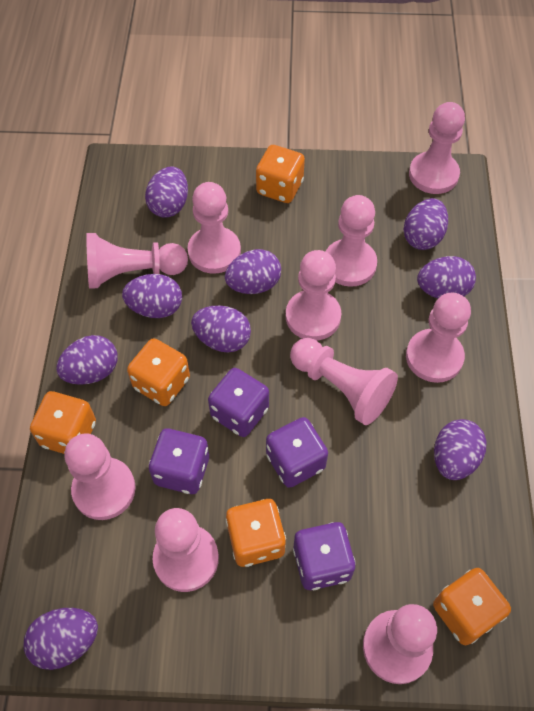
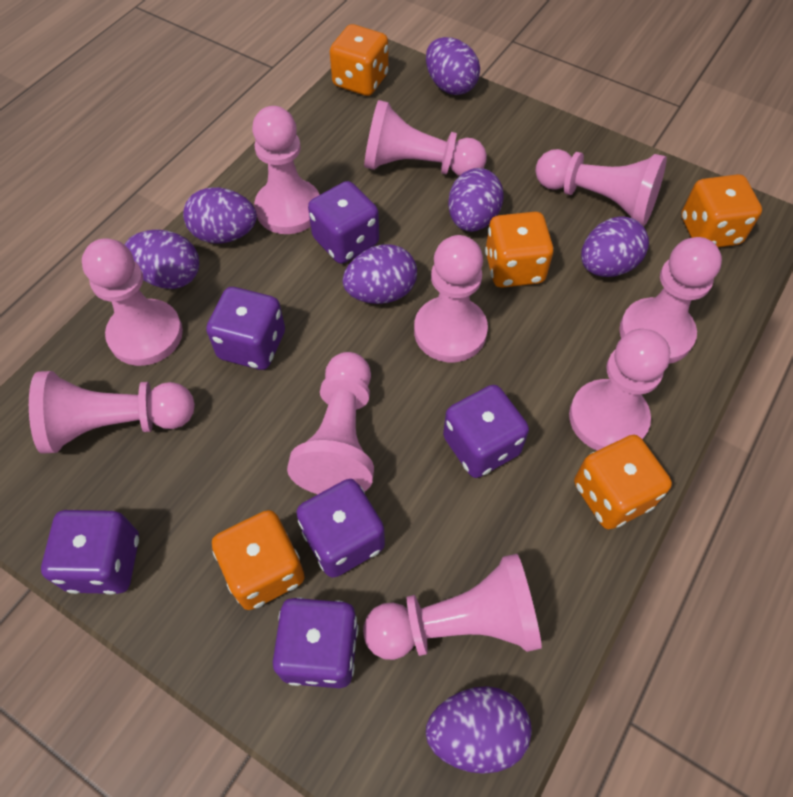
purple dice: 4 -> 6
purple egg: 9 -> 7

